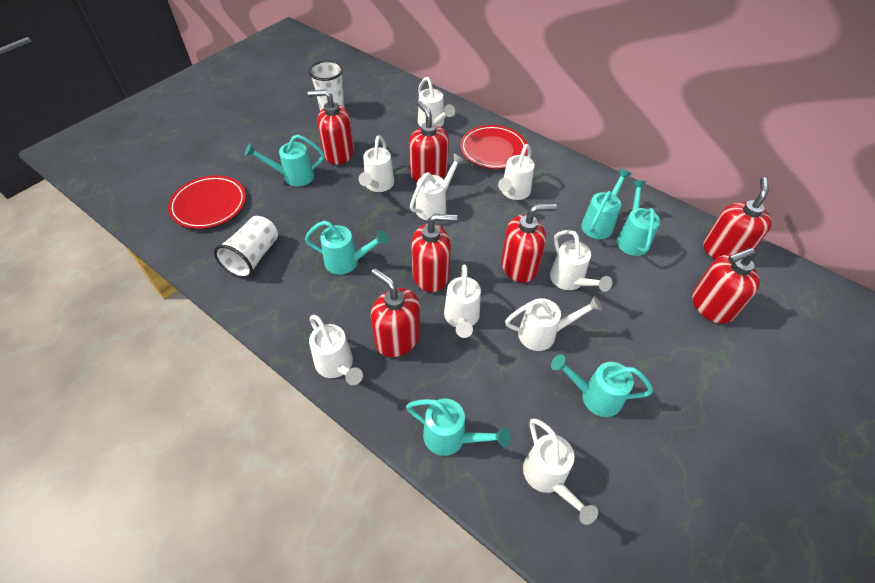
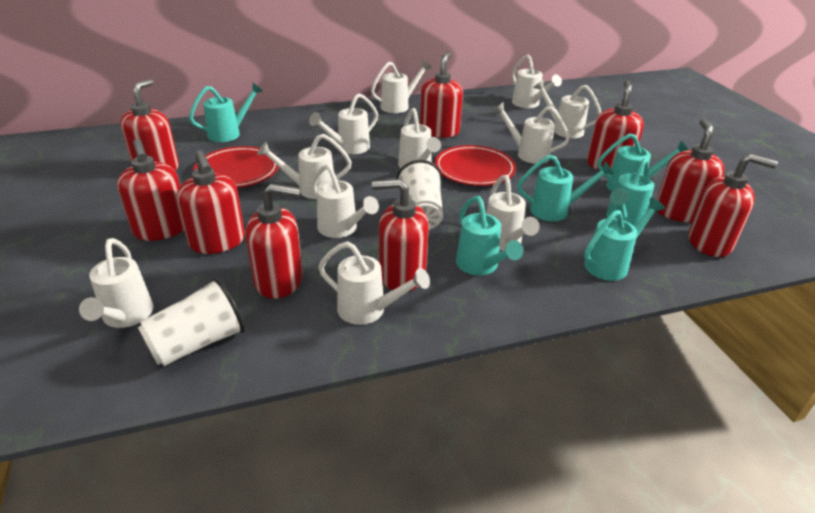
red soap dispenser: 7 -> 9
white watering can: 9 -> 11

